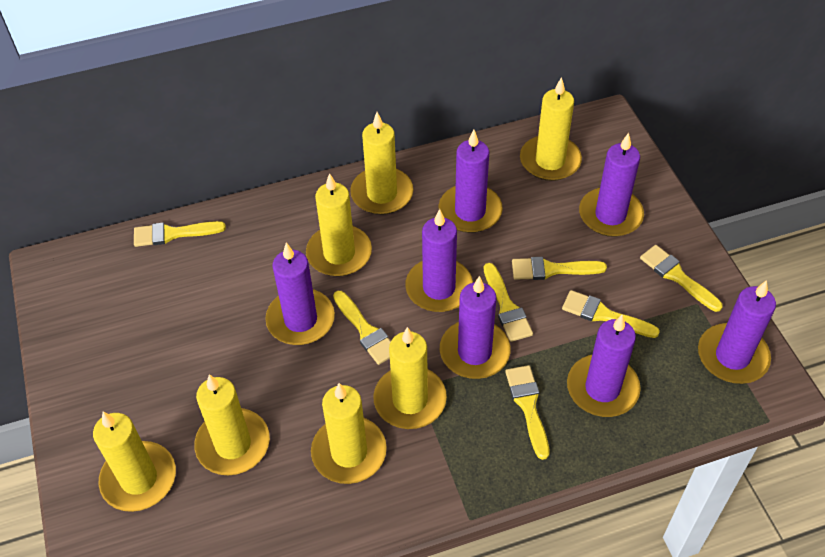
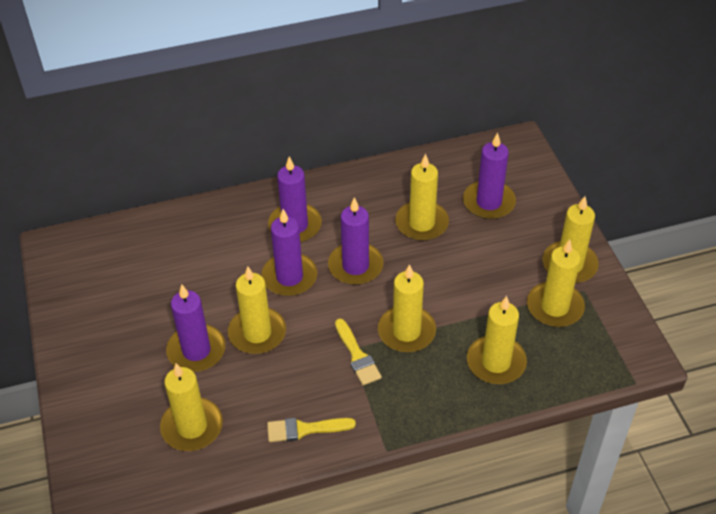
purple candle: 7 -> 5
yellow brush: 7 -> 2

